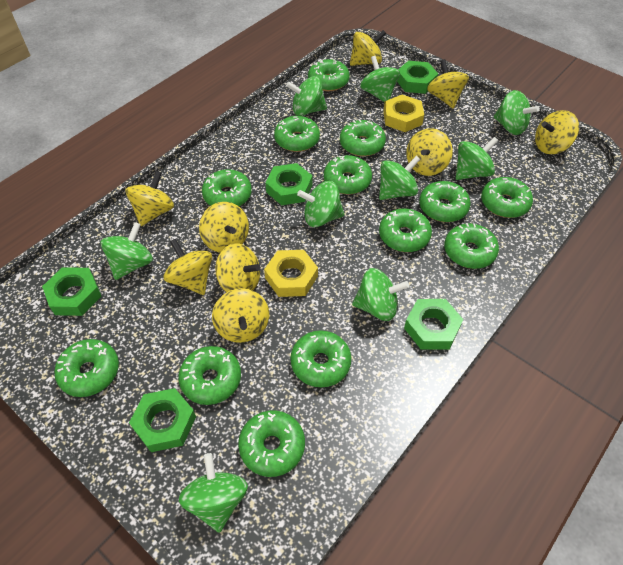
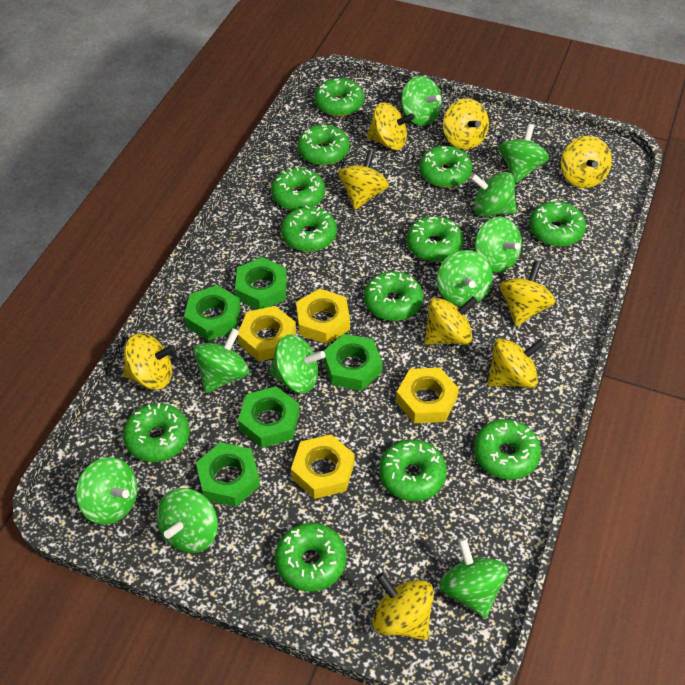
green donut: 13 -> 12
green spinning top: 9 -> 10
yellow nut: 2 -> 4

